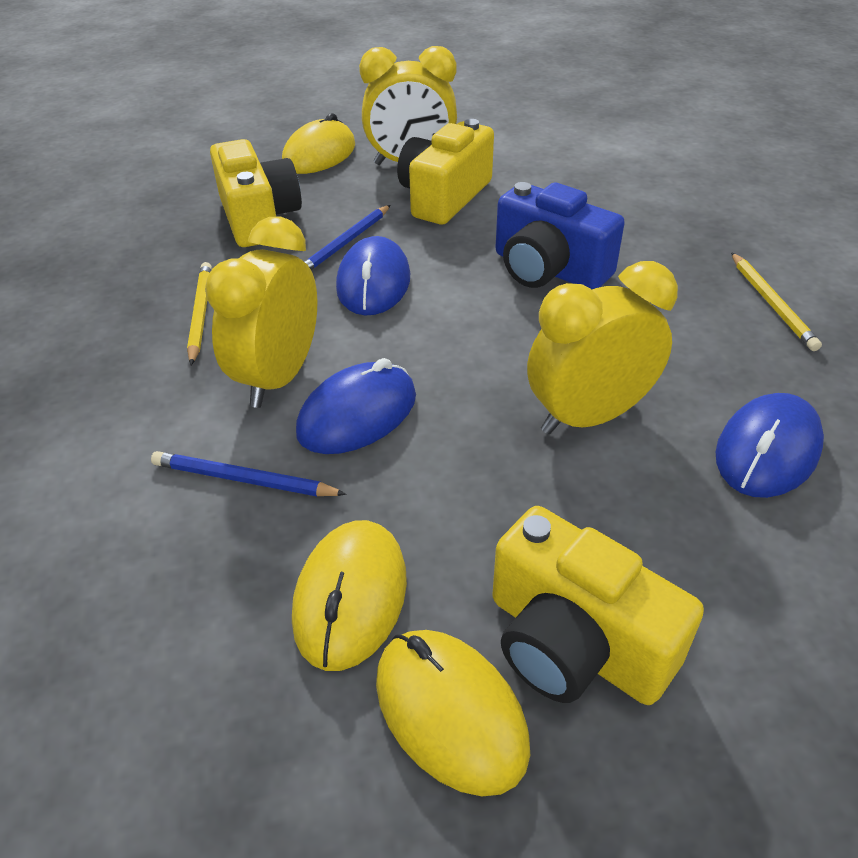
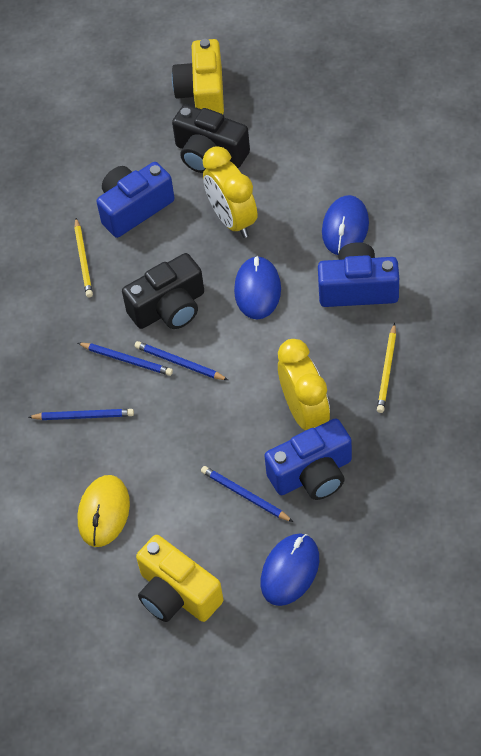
black camera: 0 -> 2
blue camera: 1 -> 3
blue pencil: 2 -> 4
yellow camera: 3 -> 2
yellow clock: 3 -> 2
yellow mouse: 3 -> 1

